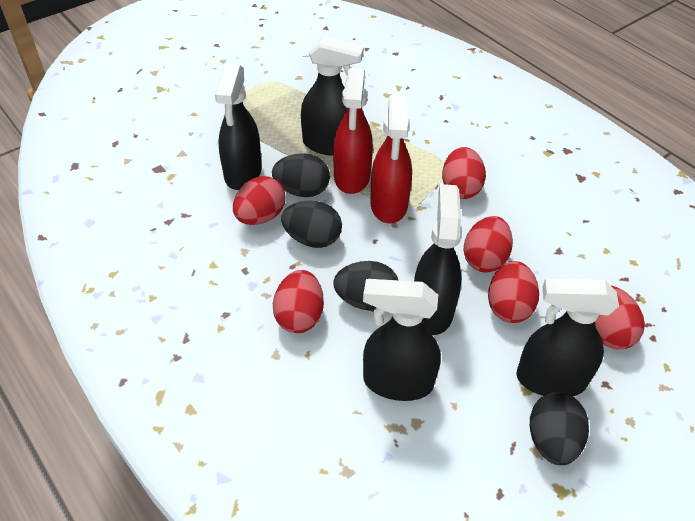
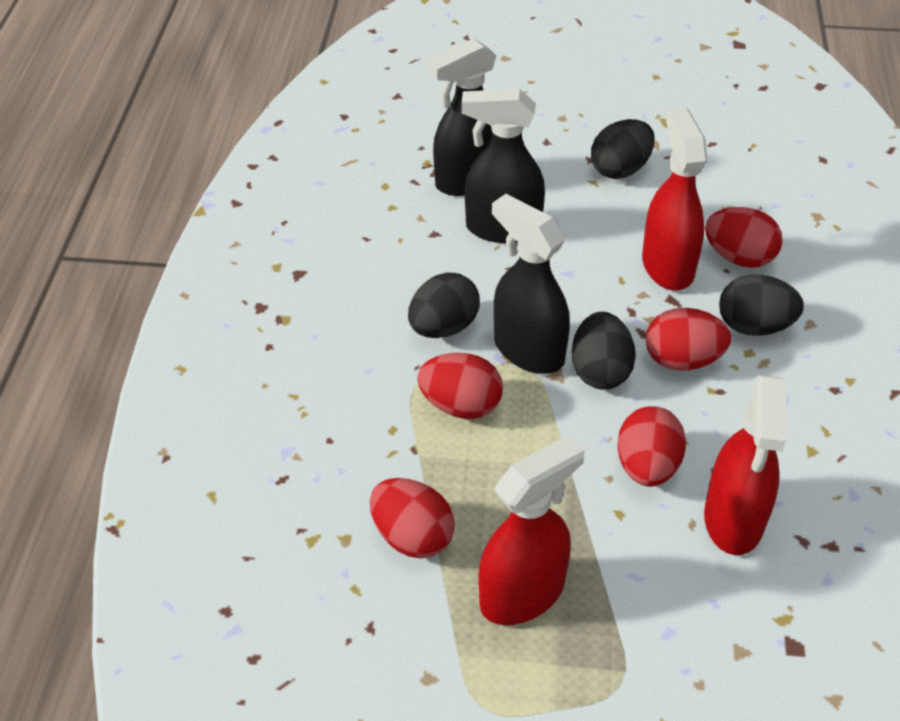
black spray bottle: 5 -> 3
red egg: 6 -> 5
red spray bottle: 2 -> 3

